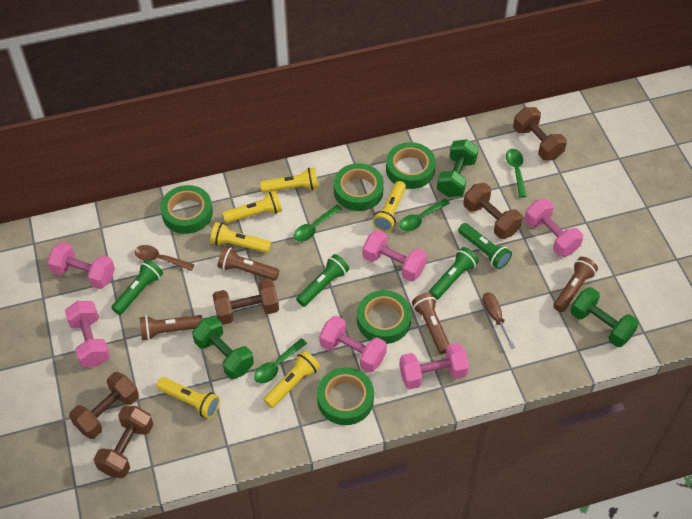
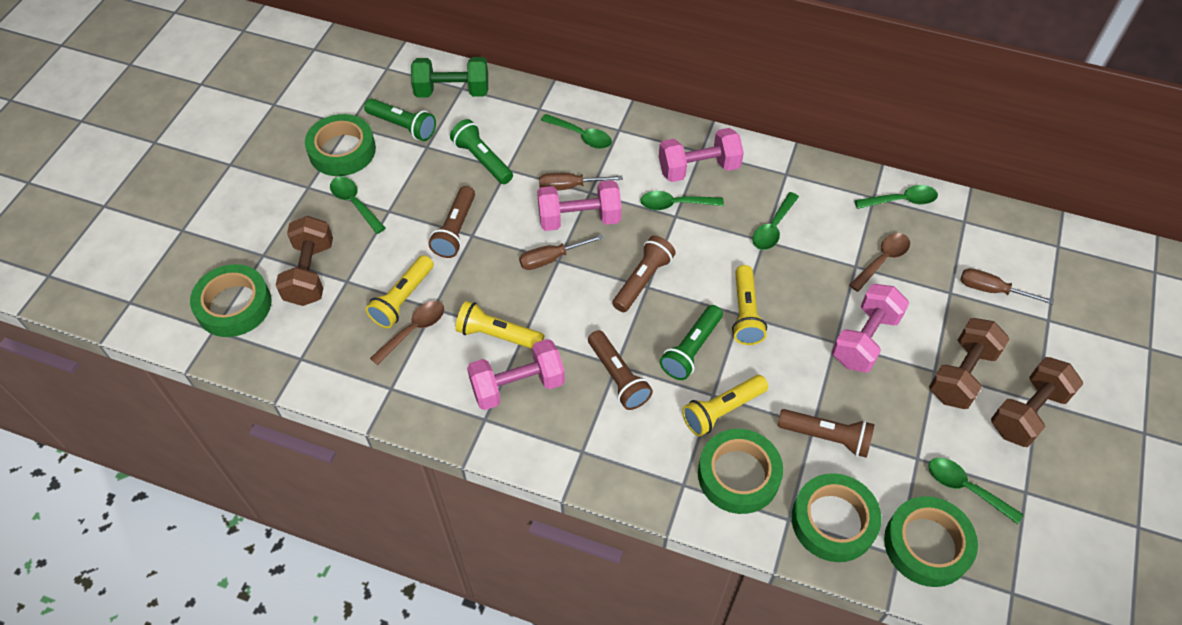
brown dumbbell: 5 -> 3
brown screwdriver: 1 -> 3
brown spoon: 1 -> 2
green dumbbell: 3 -> 1
green flashlight: 4 -> 3
green spoon: 4 -> 6
pink dumbbell: 6 -> 4
yellow flashlight: 6 -> 4

